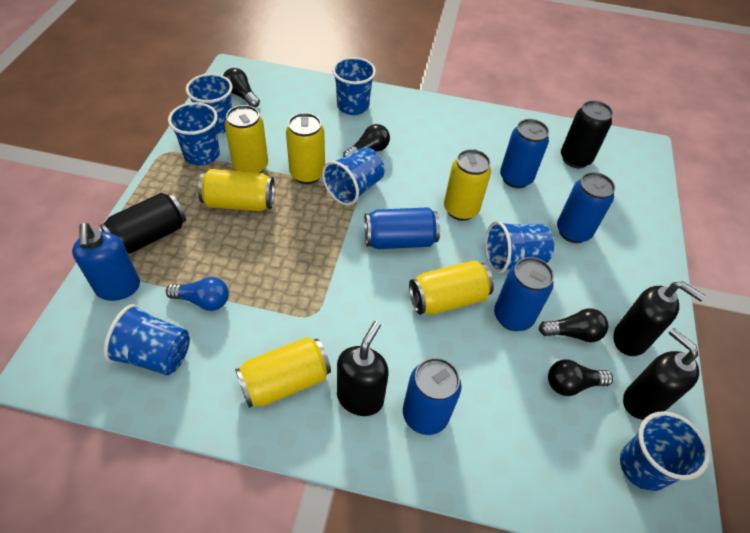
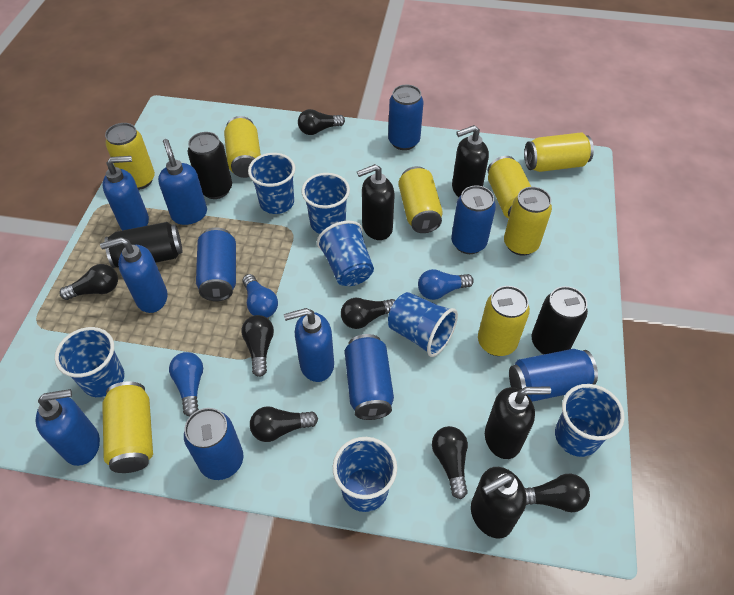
black can: 2 -> 3
black light bulb: 4 -> 7
black soap dispenser: 3 -> 4
blue can: 5 -> 6
blue light bulb: 1 -> 3
blue soap dispenser: 1 -> 5
yellow can: 6 -> 8

